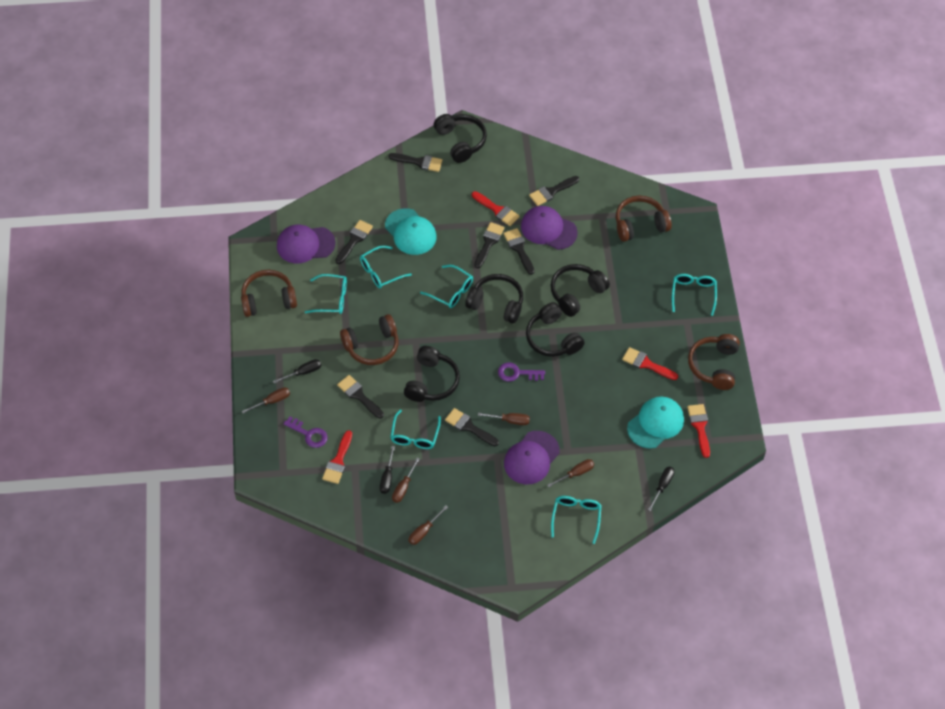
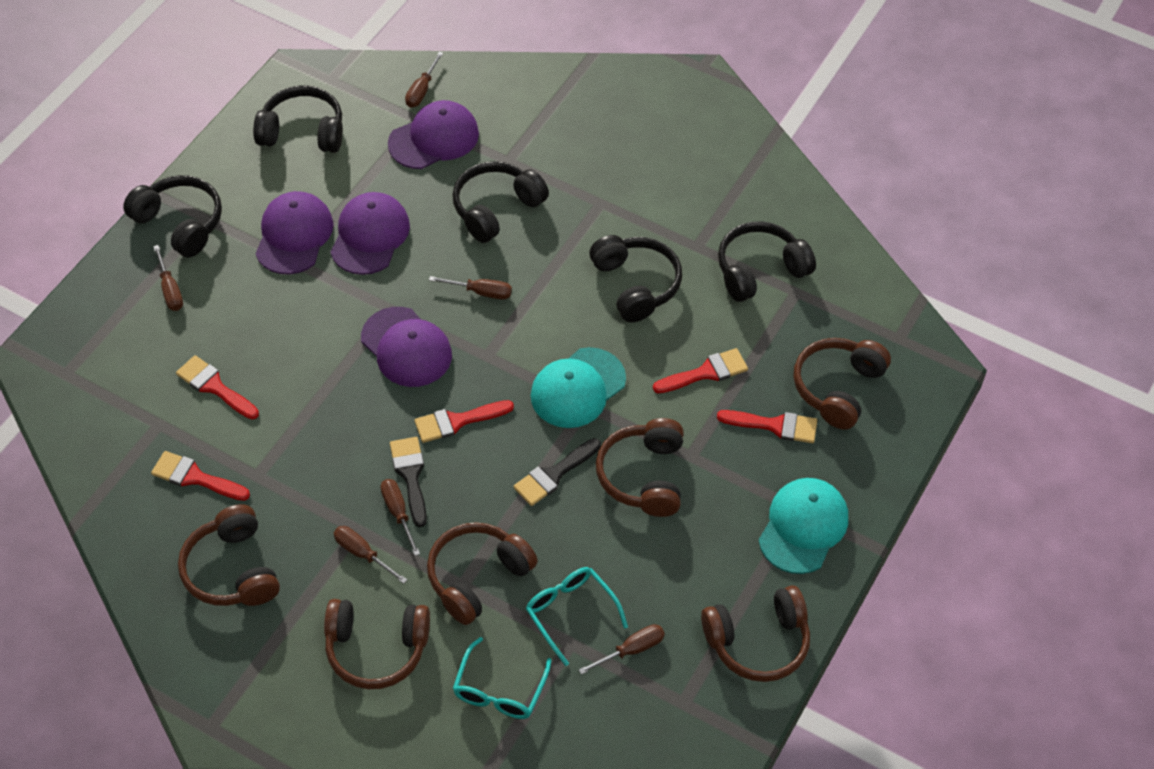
black brush: 7 -> 2
black screwdriver: 3 -> 0
brown headphones: 4 -> 6
brown screwdriver: 5 -> 6
purple cap: 3 -> 4
purple key: 2 -> 0
red brush: 4 -> 5
turquoise glasses: 6 -> 2

